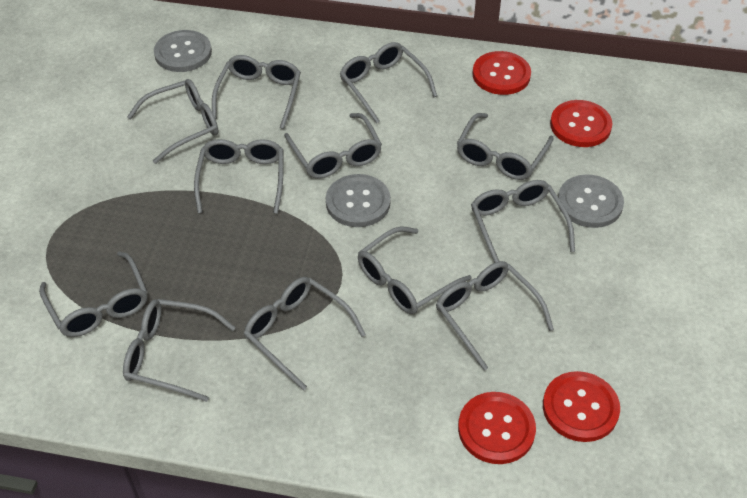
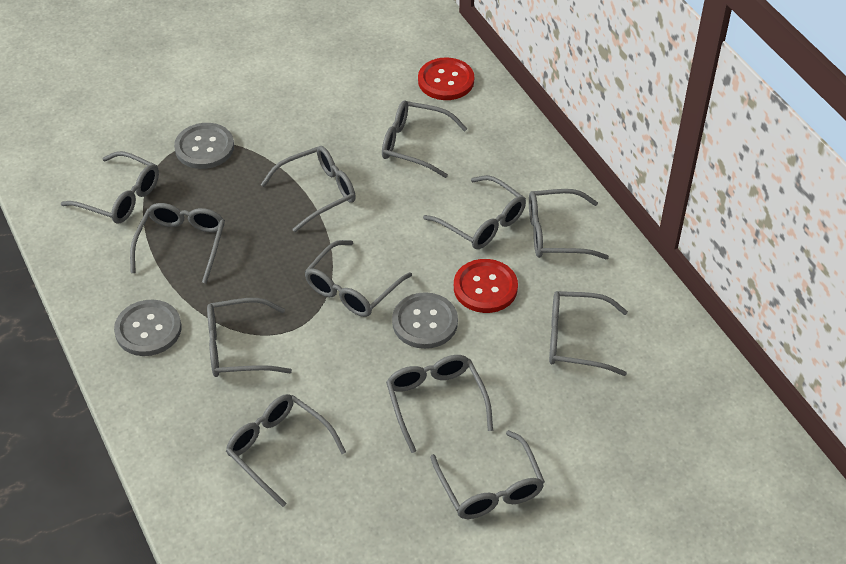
red button: 4 -> 2

